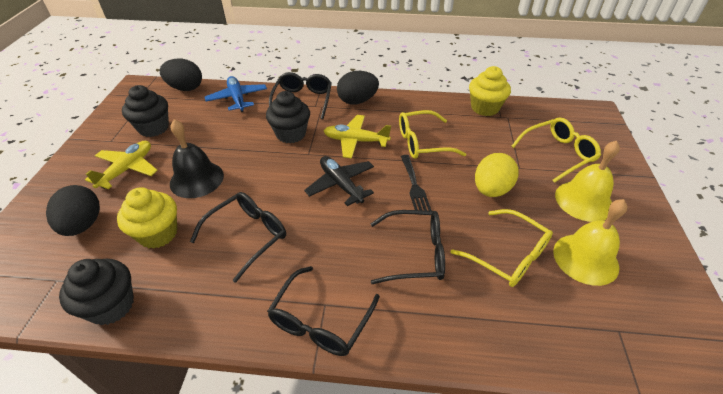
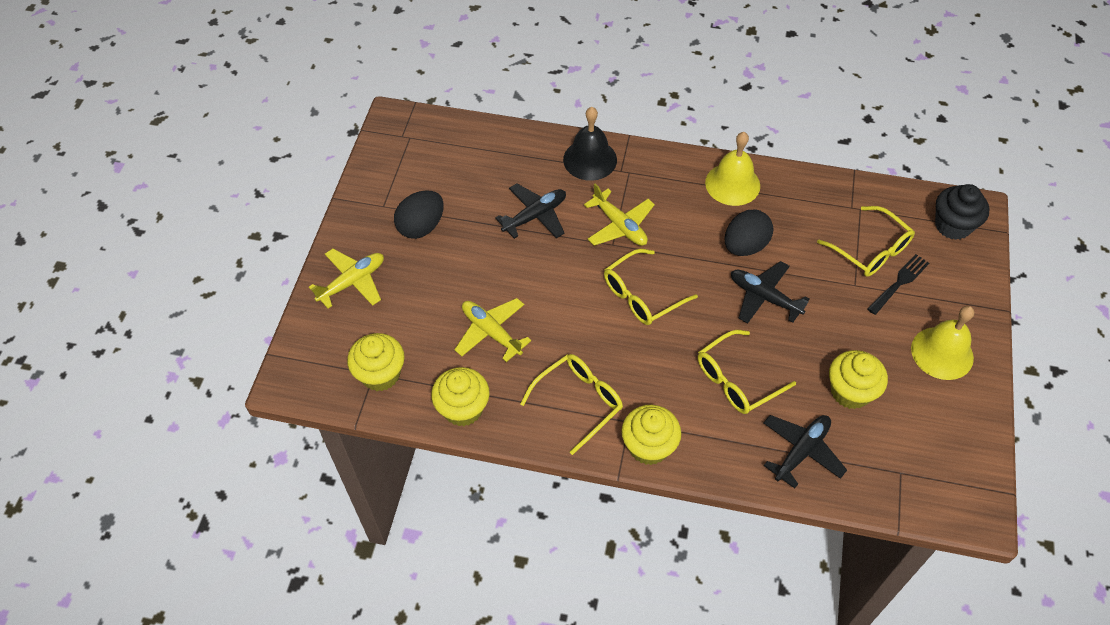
black cupcake: 3 -> 1
black egg: 3 -> 2
black glasses: 4 -> 0
black plane: 1 -> 3
blue plane: 1 -> 0
yellow cupcake: 2 -> 4
yellow egg: 1 -> 0
yellow glasses: 3 -> 4
yellow plane: 2 -> 3

